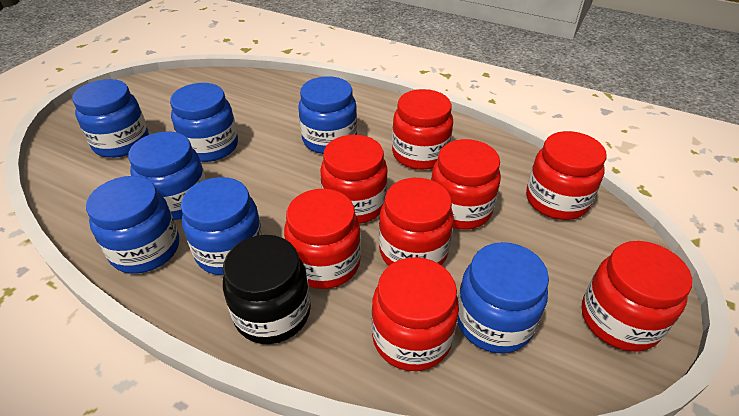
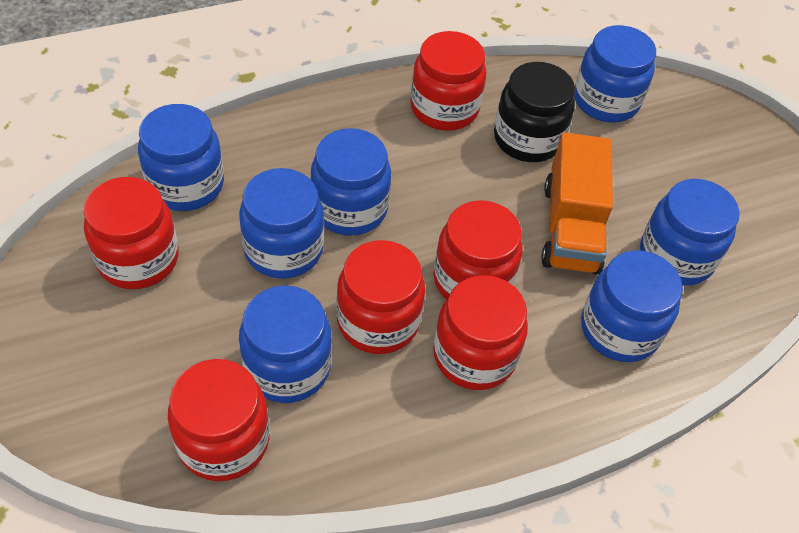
orange truck: 0 -> 1
red jar: 8 -> 6

